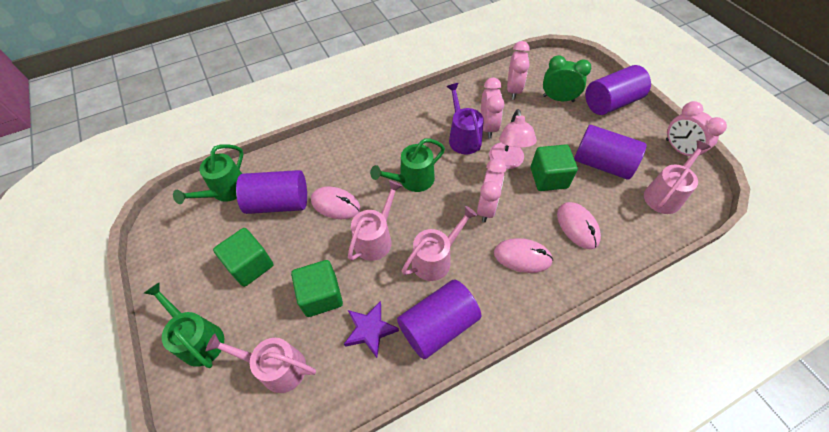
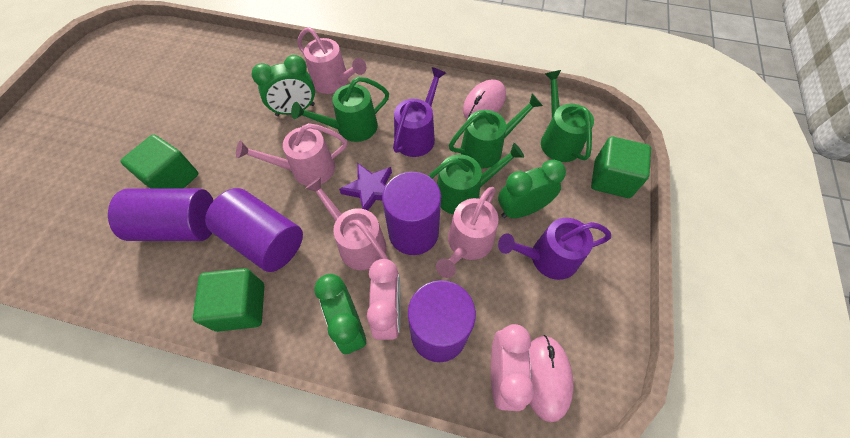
green clock: 1 -> 3
green watering can: 3 -> 4
pink clock: 4 -> 2
pink lamp: 1 -> 0
pink mouse: 3 -> 2
purple watering can: 1 -> 2

